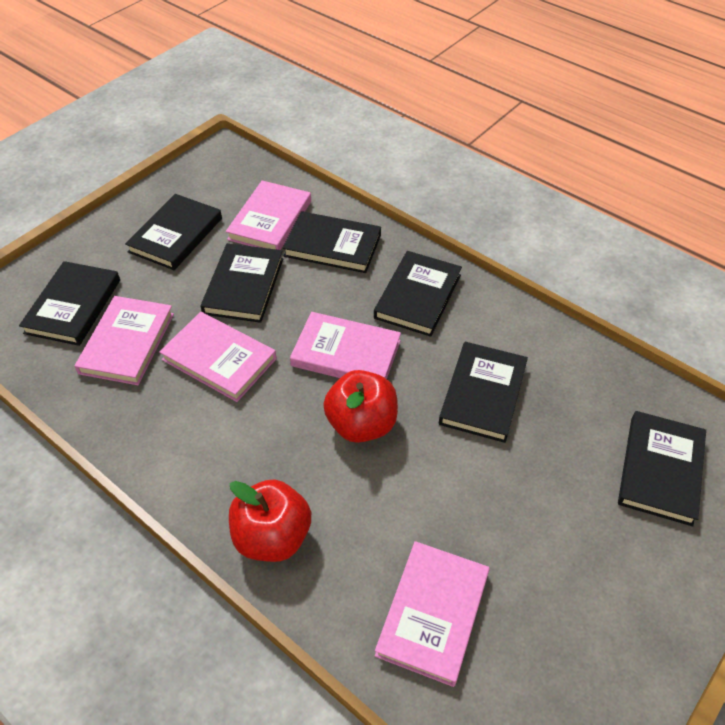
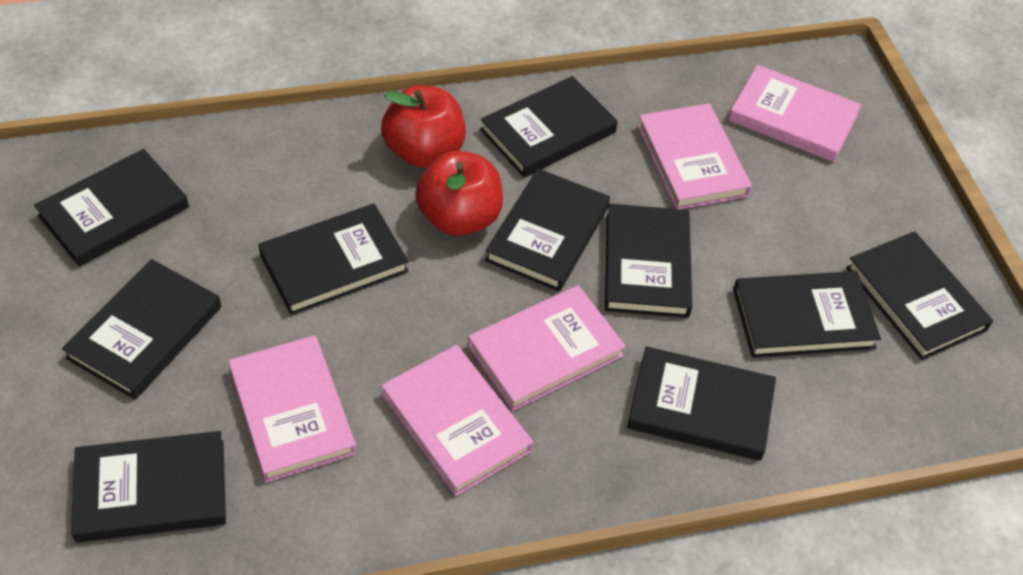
black book: 7 -> 10

